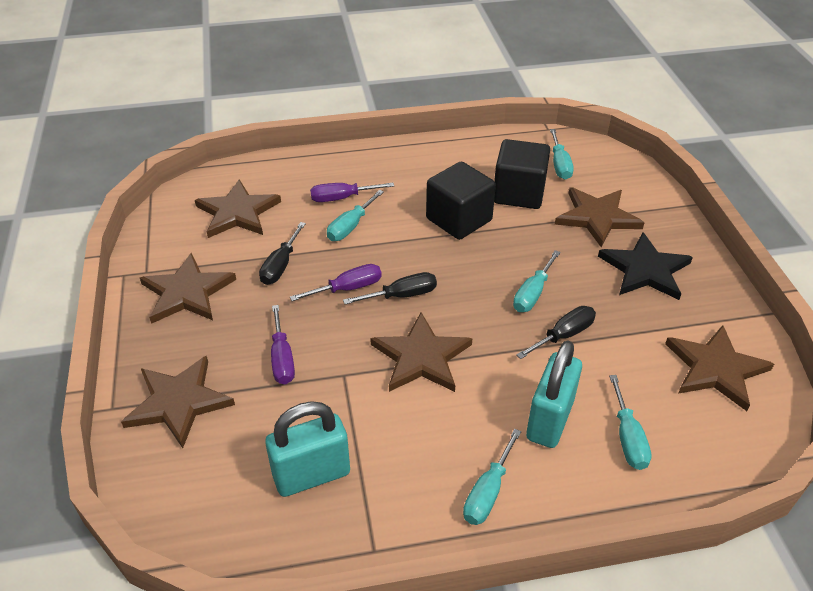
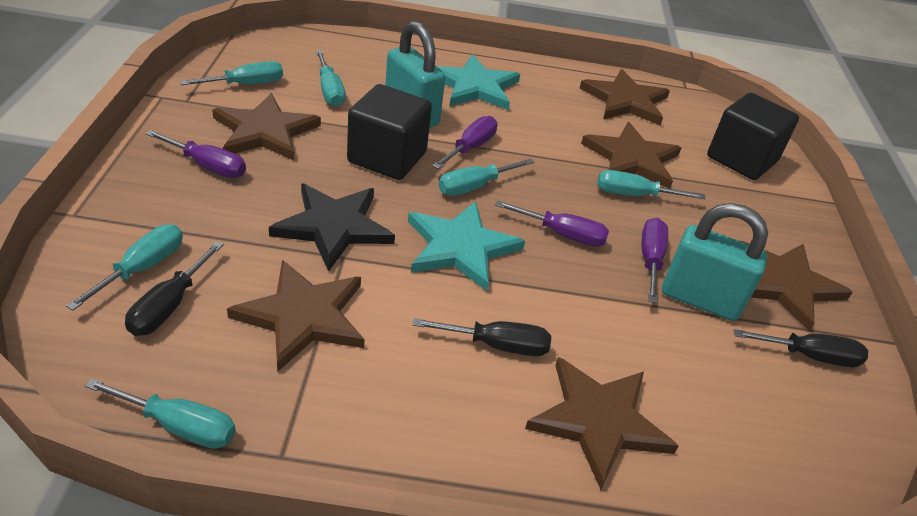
purple screwdriver: 3 -> 4
turquoise screwdriver: 5 -> 6
turquoise star: 0 -> 2

